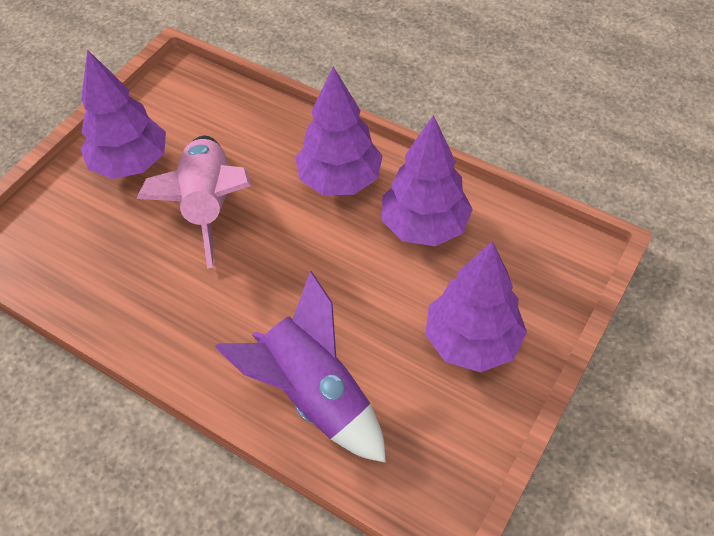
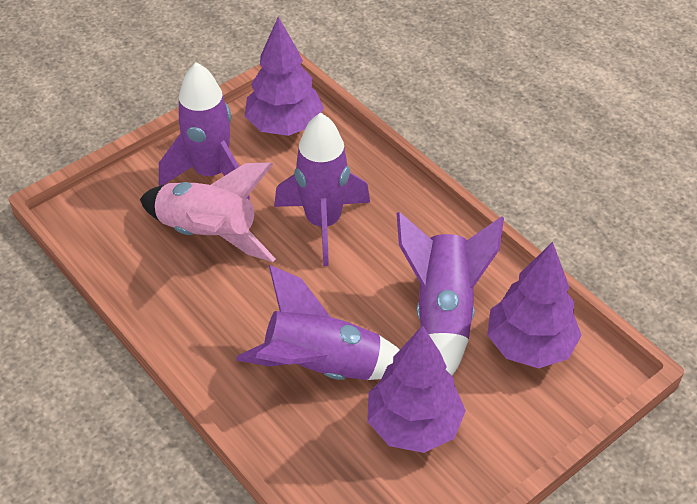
purple rocket: 1 -> 4
purple tree: 4 -> 3

